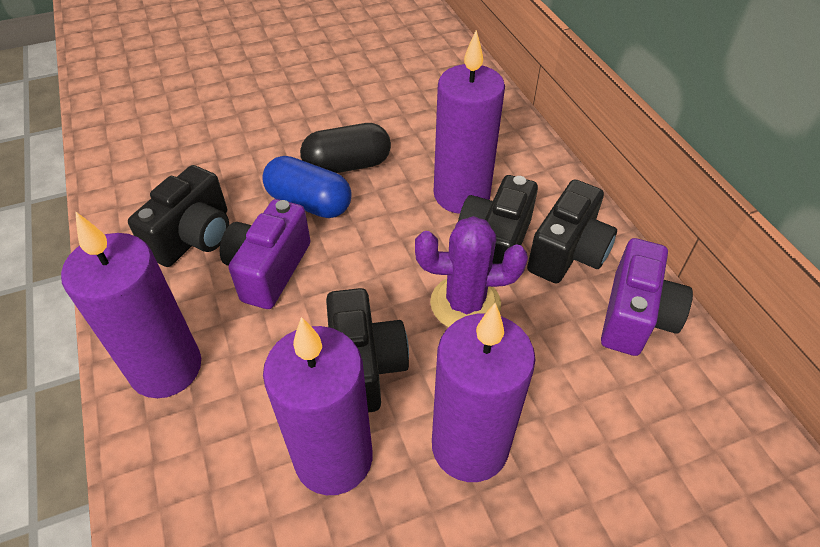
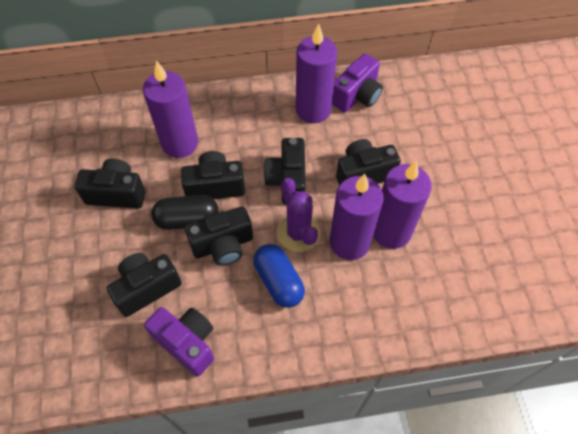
black camera: 4 -> 6

